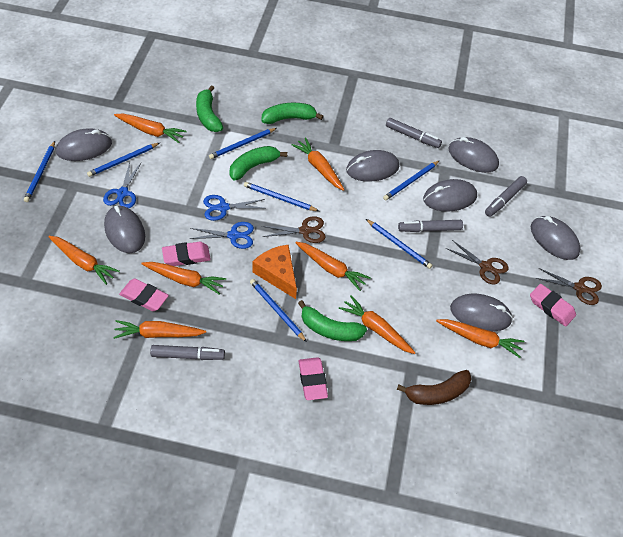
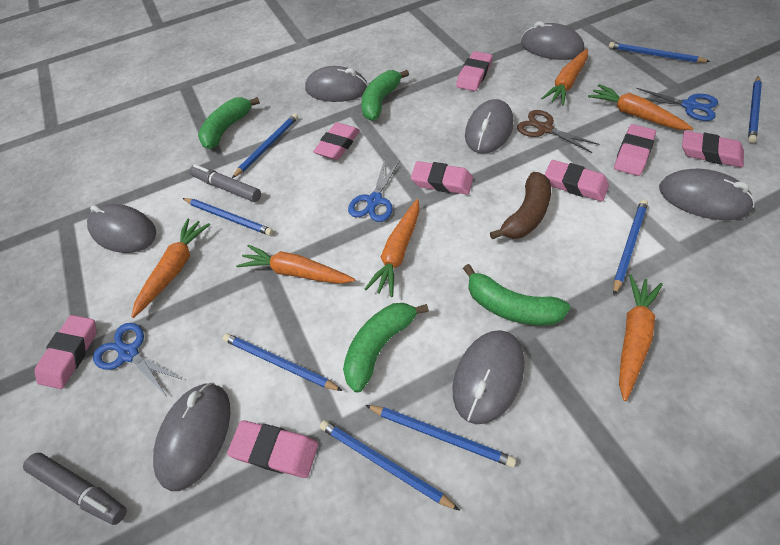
blue pencil: 7 -> 8
brown scissors: 3 -> 1
grey marker: 4 -> 2
orange carrot: 8 -> 6
orange cheese: 1 -> 0
pink eraser: 4 -> 8

